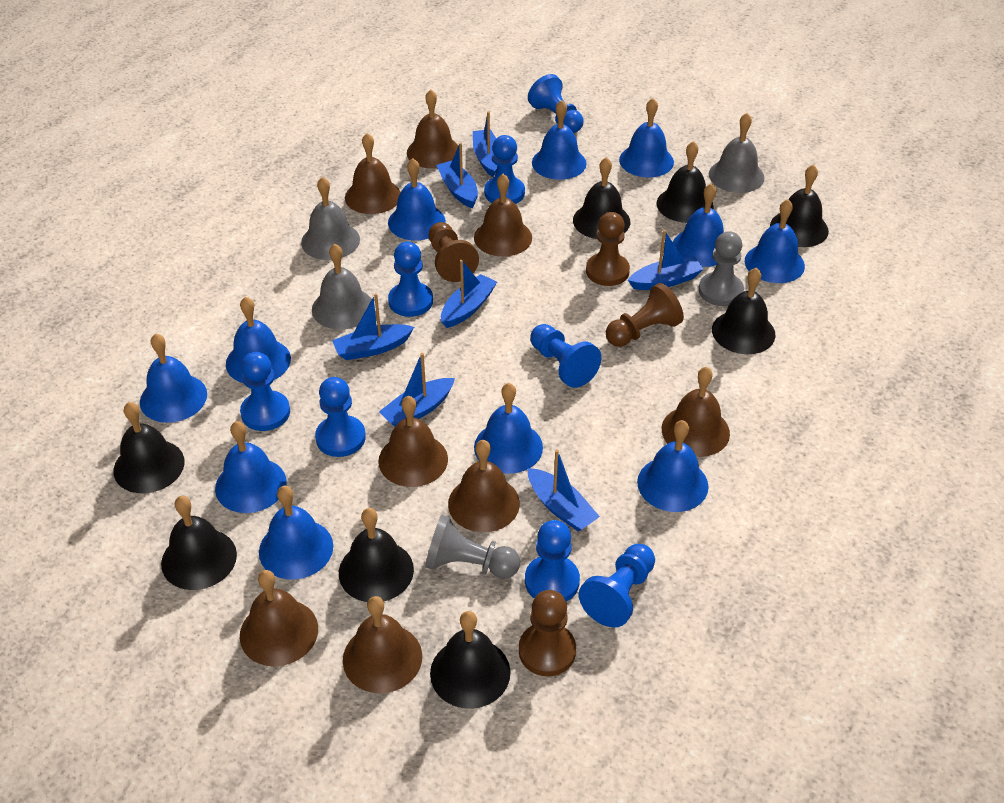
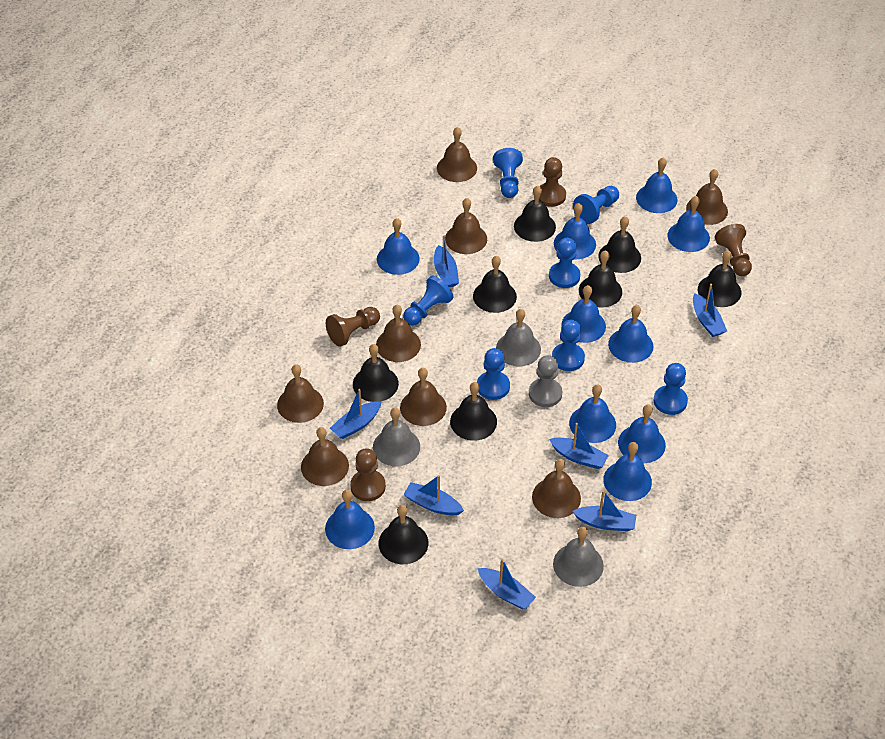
blue bell: 11 -> 10
blue pawn: 8 -> 7
grey pawn: 2 -> 1

